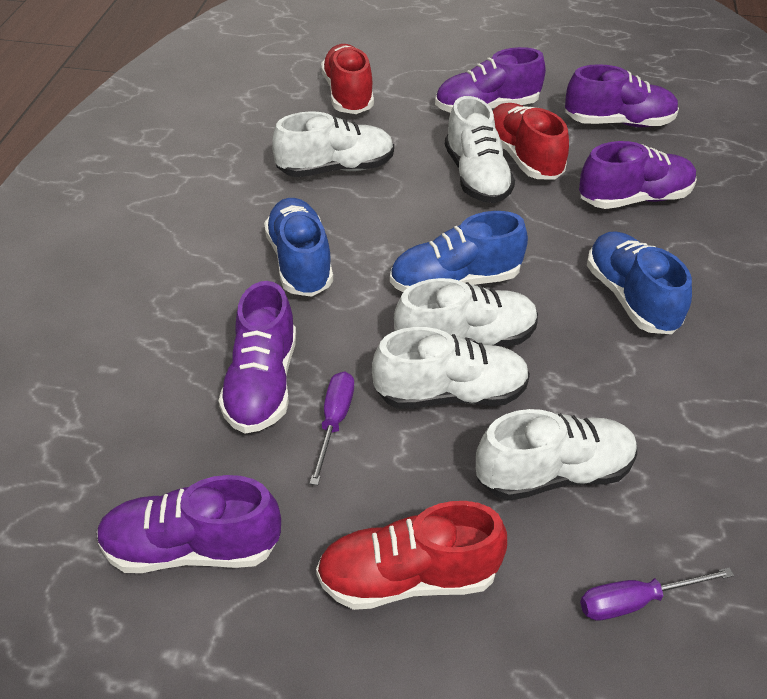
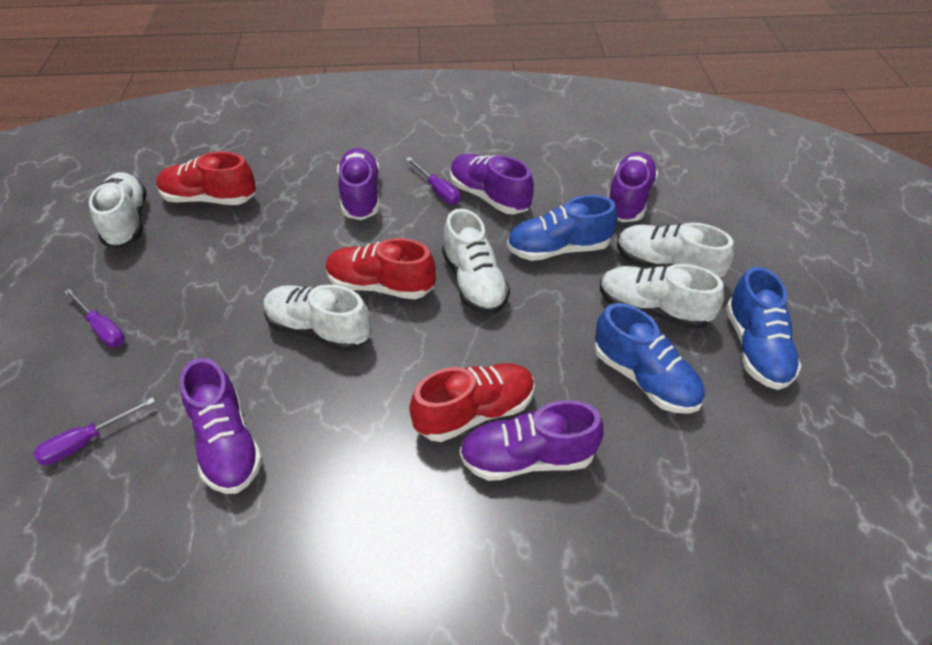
purple screwdriver: 2 -> 3

